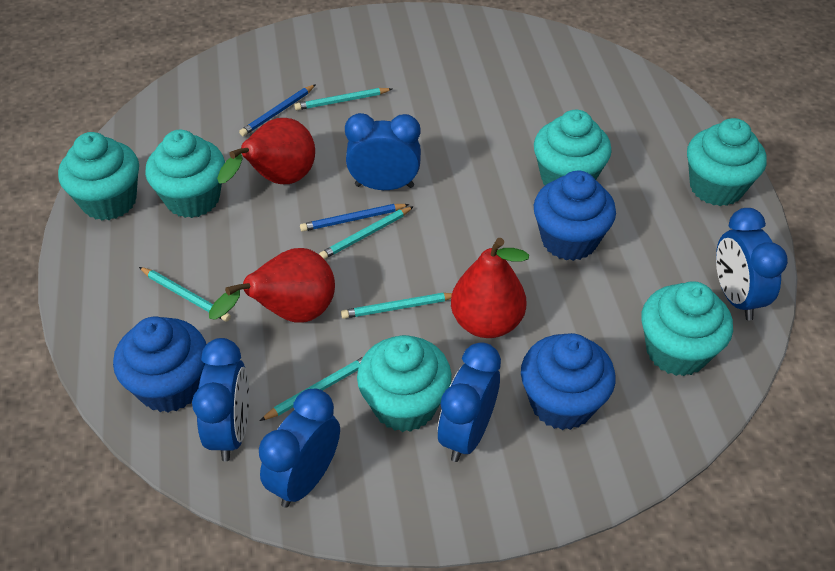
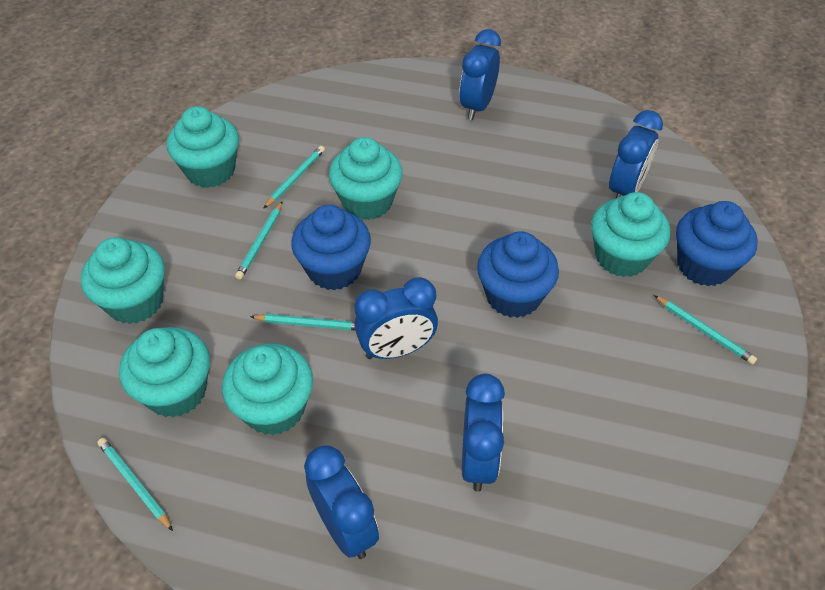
blue pencil: 2 -> 0
red pear: 3 -> 0

